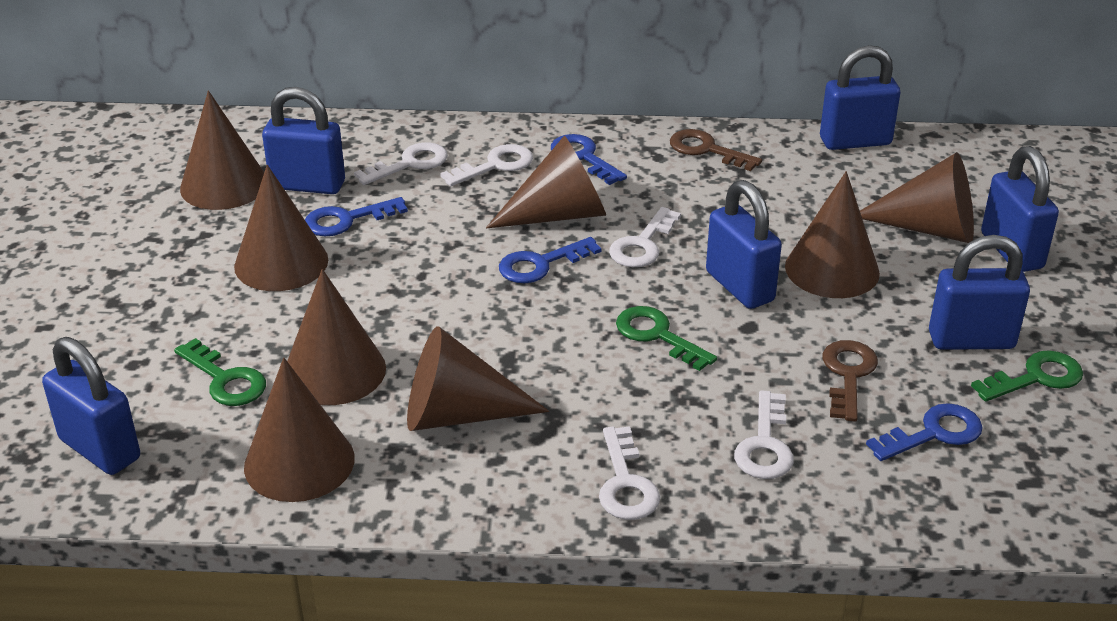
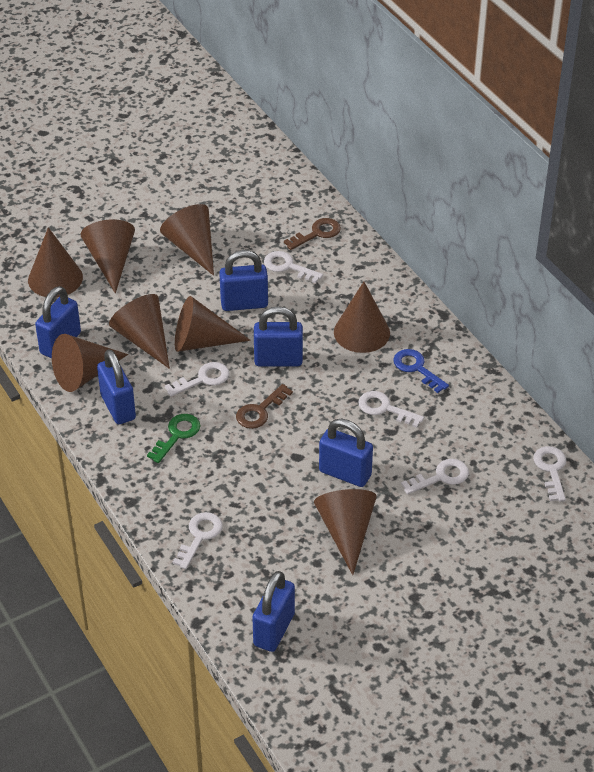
blue key: 4 -> 1
green key: 3 -> 1
white key: 5 -> 6

